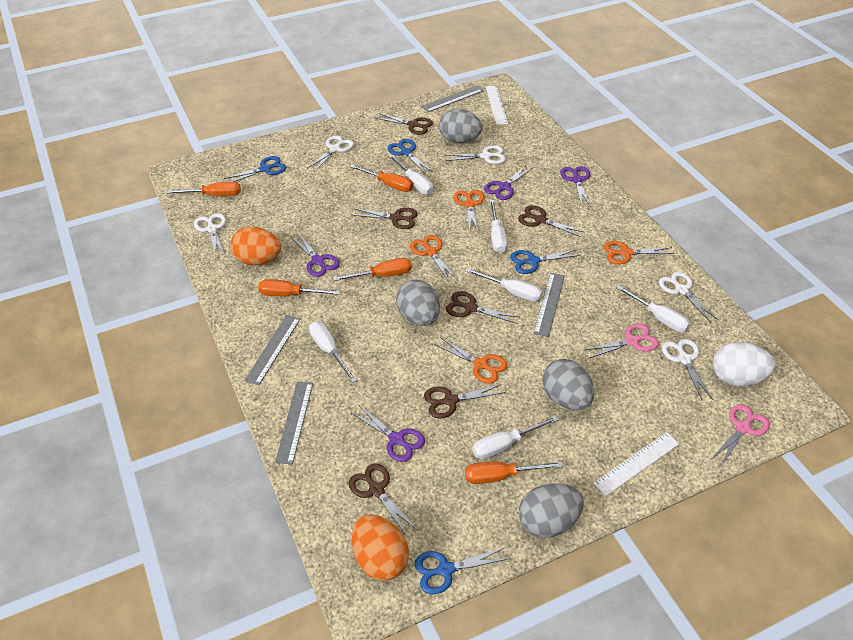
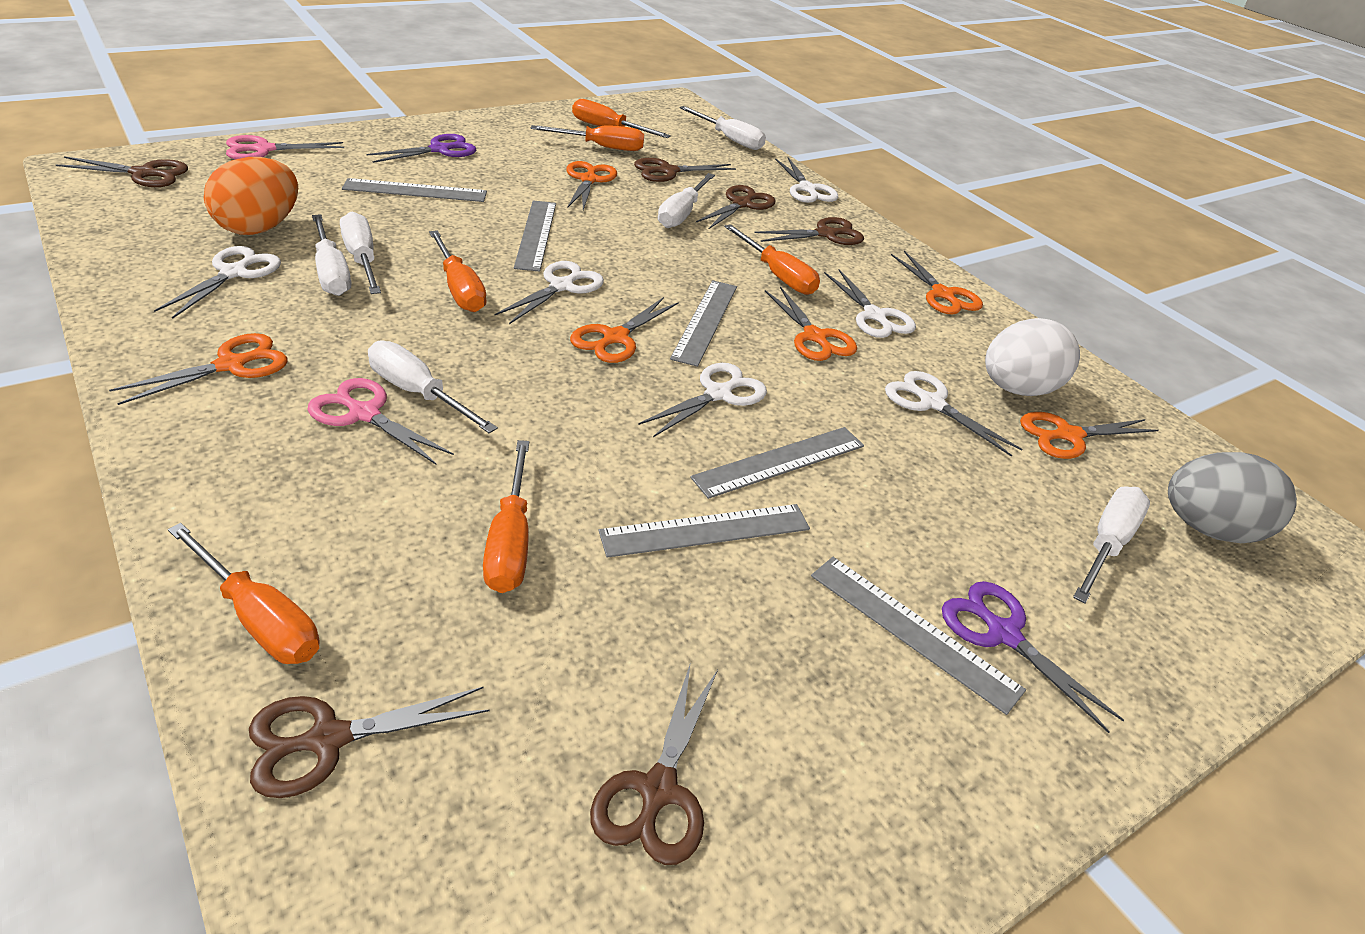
blue scissors: 4 -> 0
grey egg: 4 -> 1
grey ruler: 4 -> 6
orange egg: 2 -> 1
orange scissors: 4 -> 6
orange screwdriver: 5 -> 6
purple scissors: 4 -> 2
white ruler: 2 -> 0
white scissors: 5 -> 6

